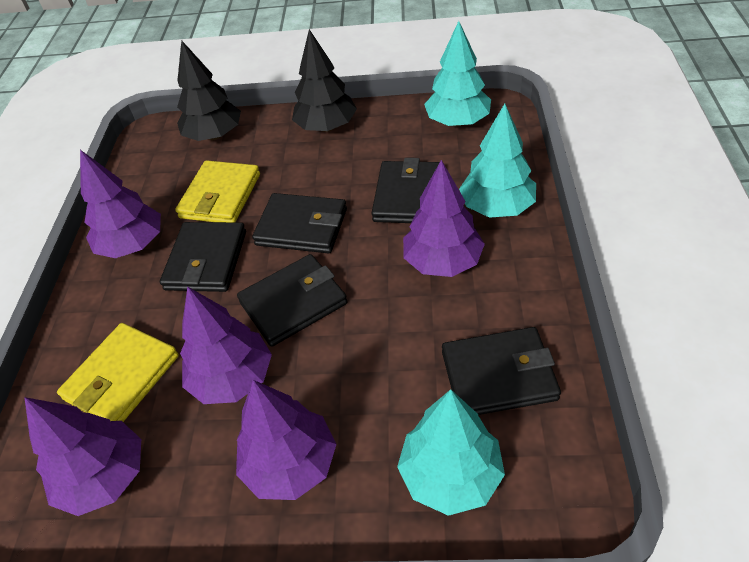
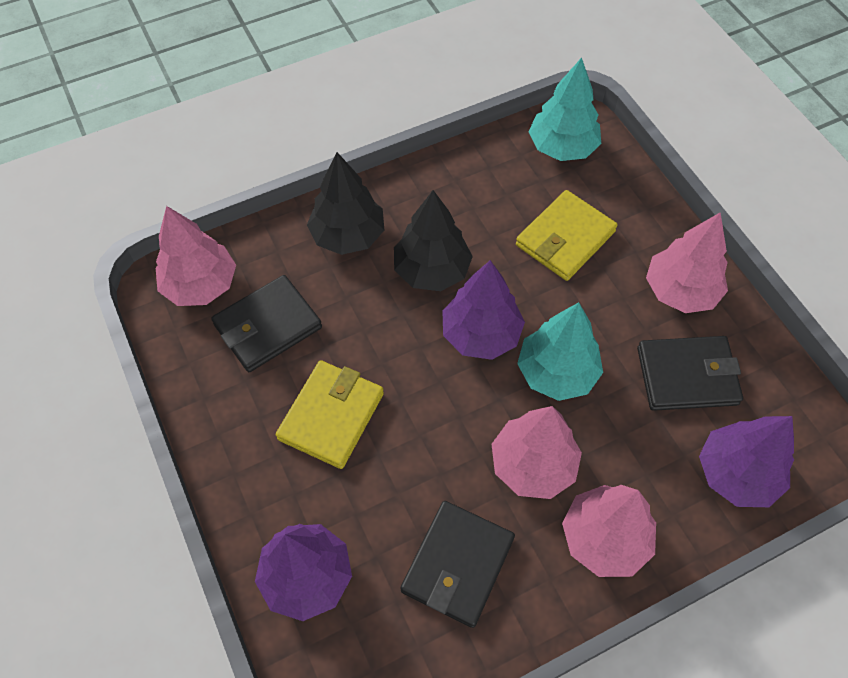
black wallet: 5 -> 3
pink tree: 0 -> 4
purple tree: 5 -> 3
turquoise tree: 3 -> 2

